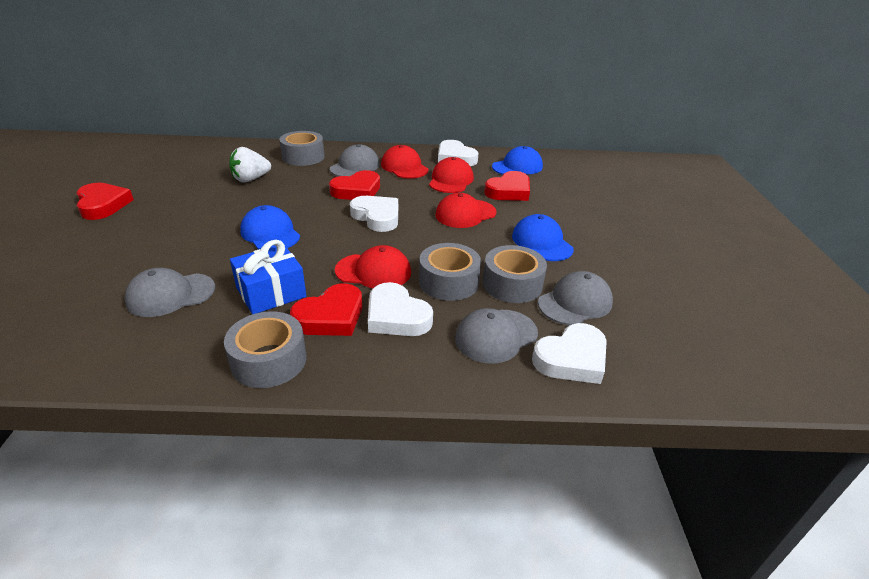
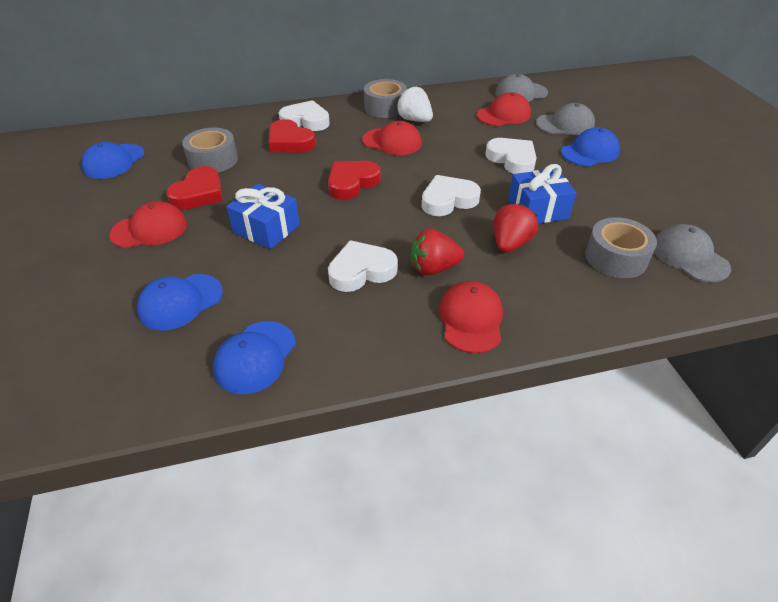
blue cap: 3 -> 4
blue gift: 1 -> 2
grey cap: 4 -> 3
grey tape: 4 -> 3
red heart: 4 -> 3
red strawberry: 0 -> 2

